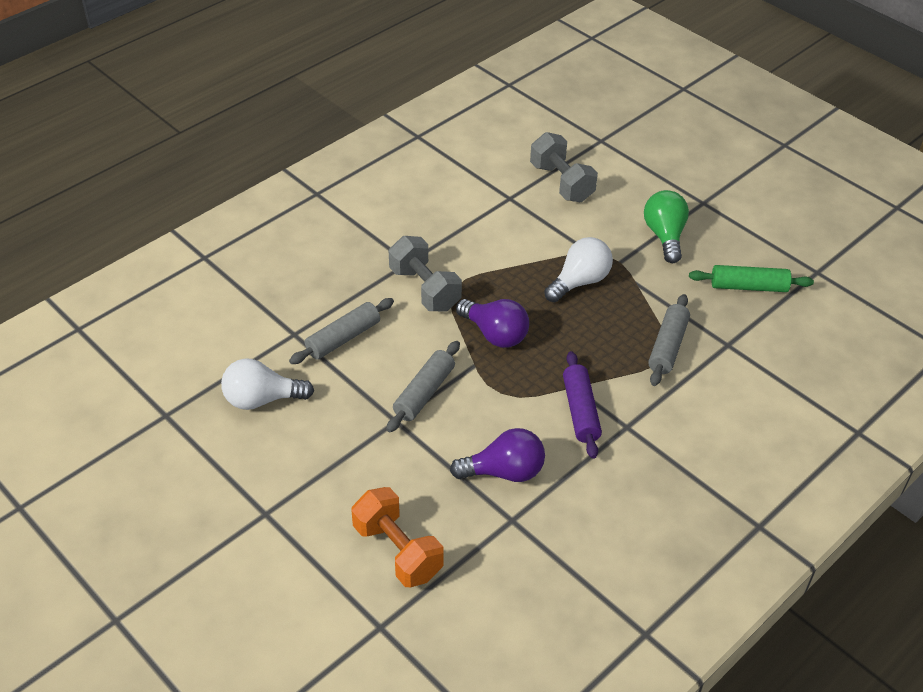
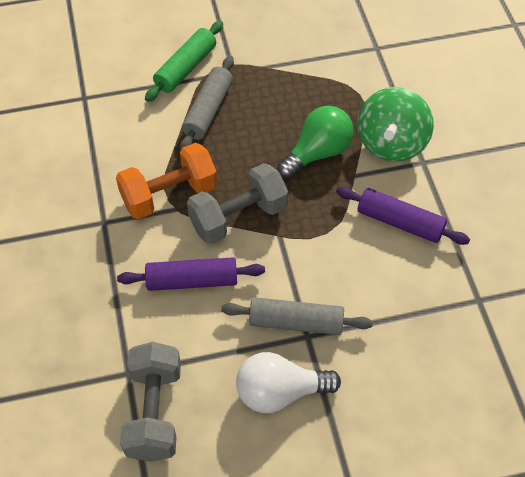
green spinning top: 0 -> 1
grey rolling pin: 3 -> 2
purple light bulb: 2 -> 0
purple rolling pin: 1 -> 2
white light bulb: 2 -> 1

